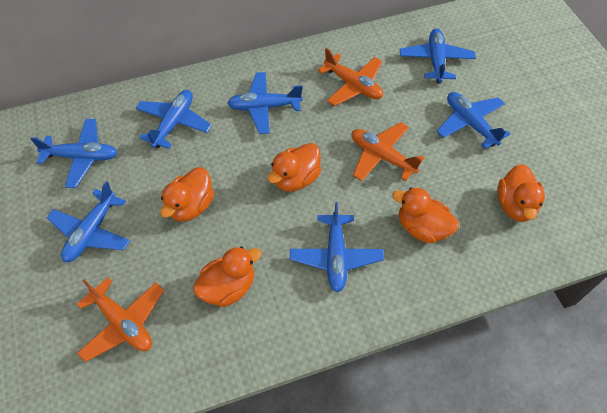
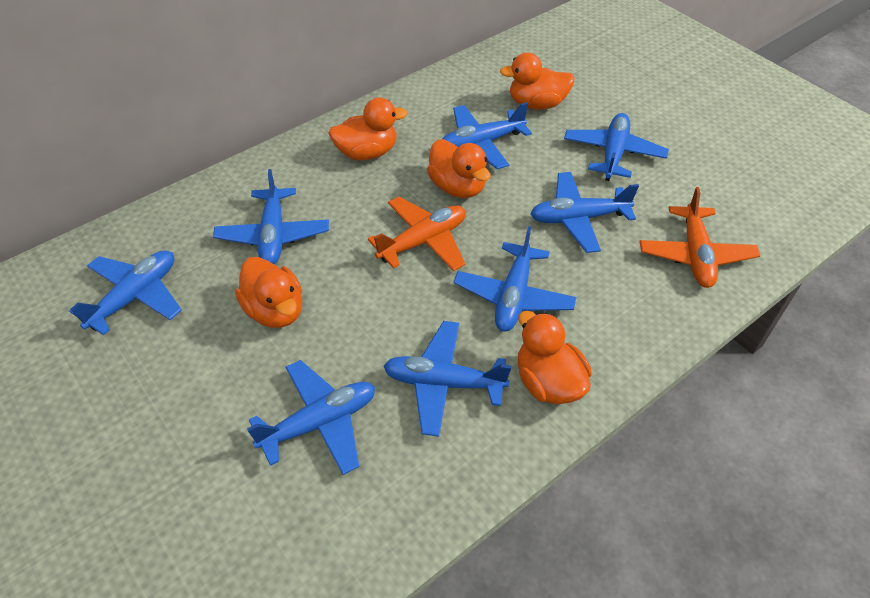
blue plane: 7 -> 8
orange plane: 3 -> 2

